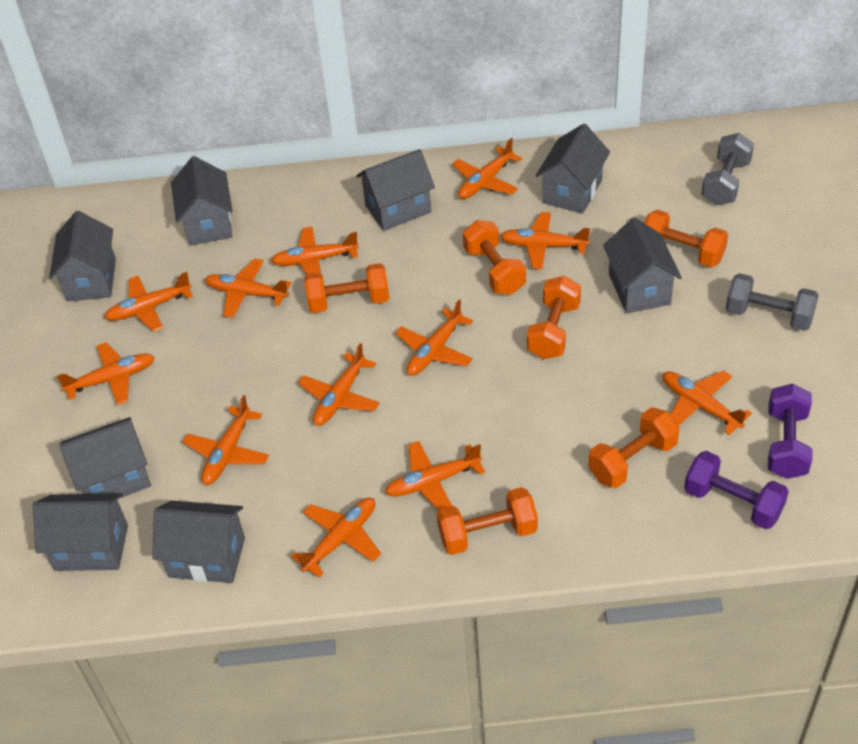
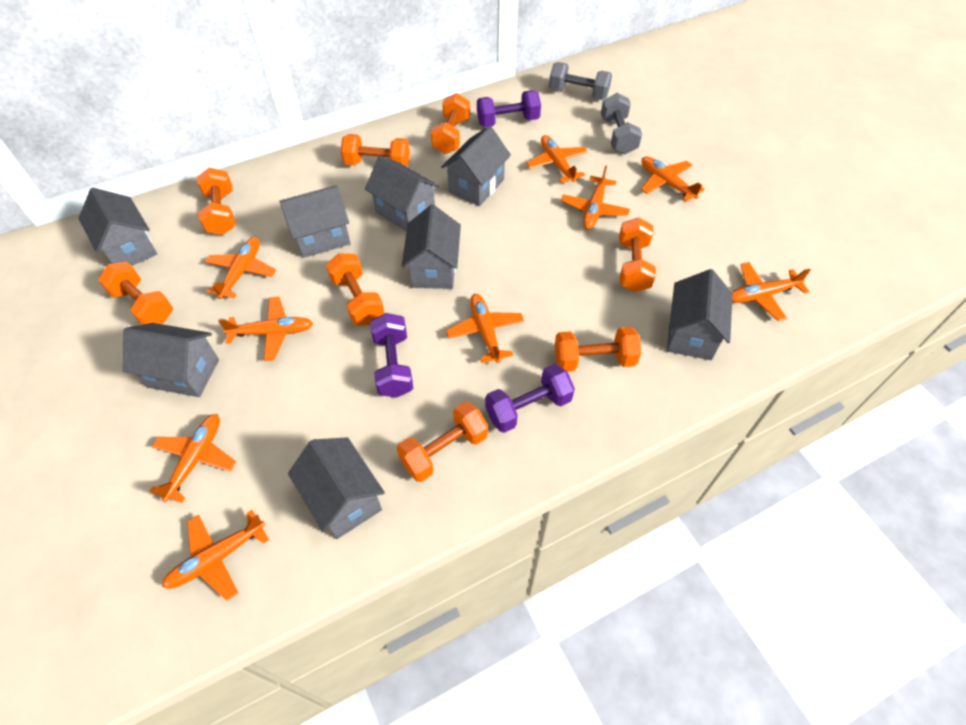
orange dumbbell: 6 -> 8
orange plane: 12 -> 9
purple dumbbell: 2 -> 3

